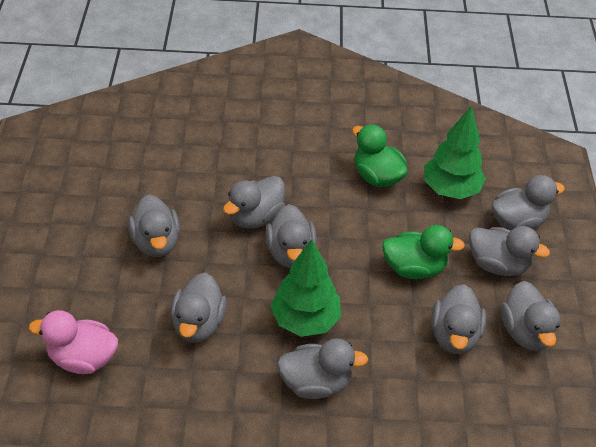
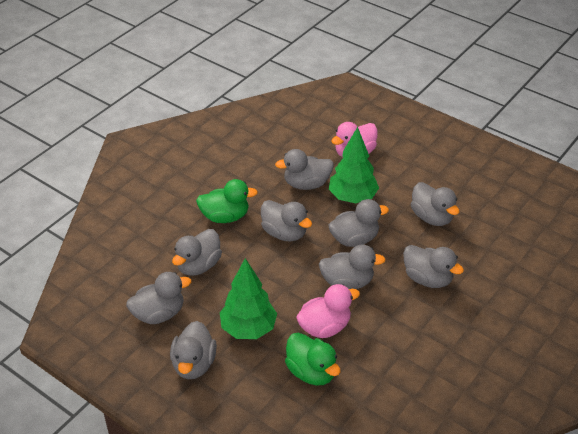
pink duck: 1 -> 2

